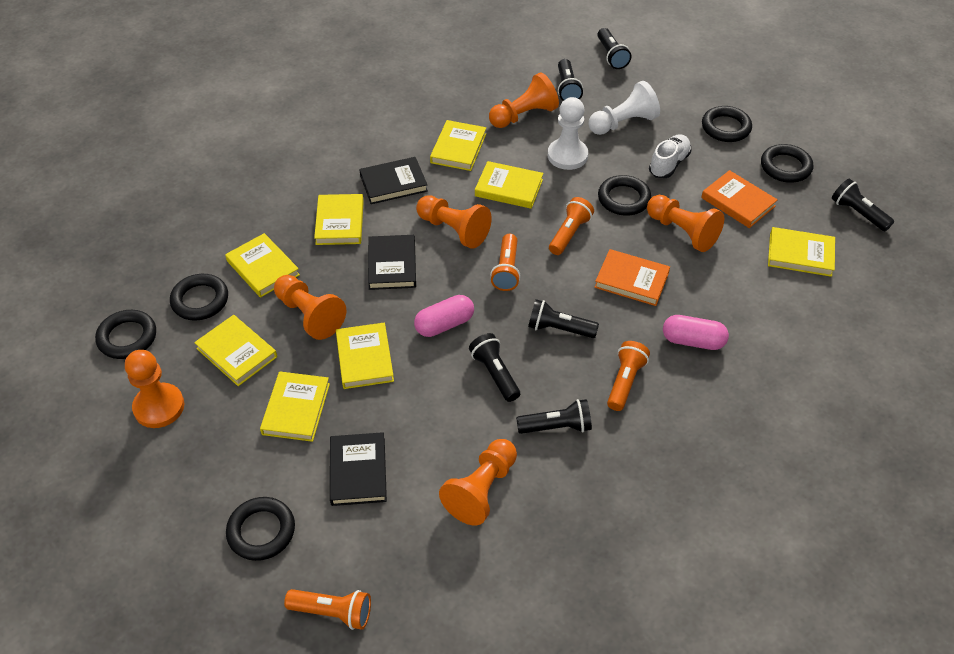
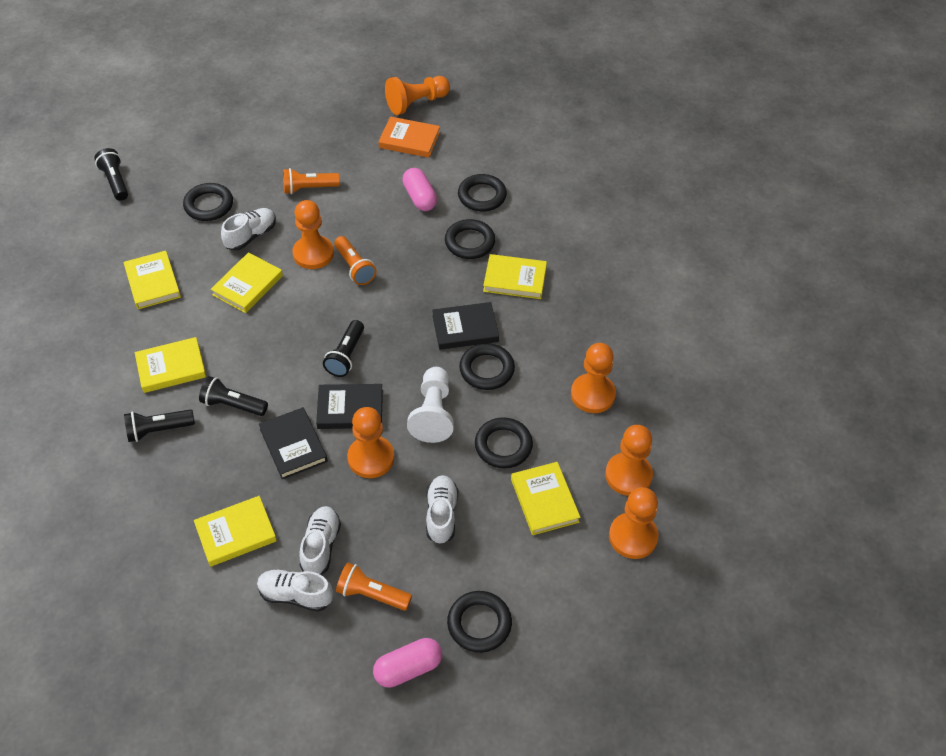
black flashlight: 6 -> 4
orange book: 2 -> 1
orange flashlight: 4 -> 3
white pawn: 2 -> 1
white shoe: 1 -> 4
yellow book: 8 -> 6

